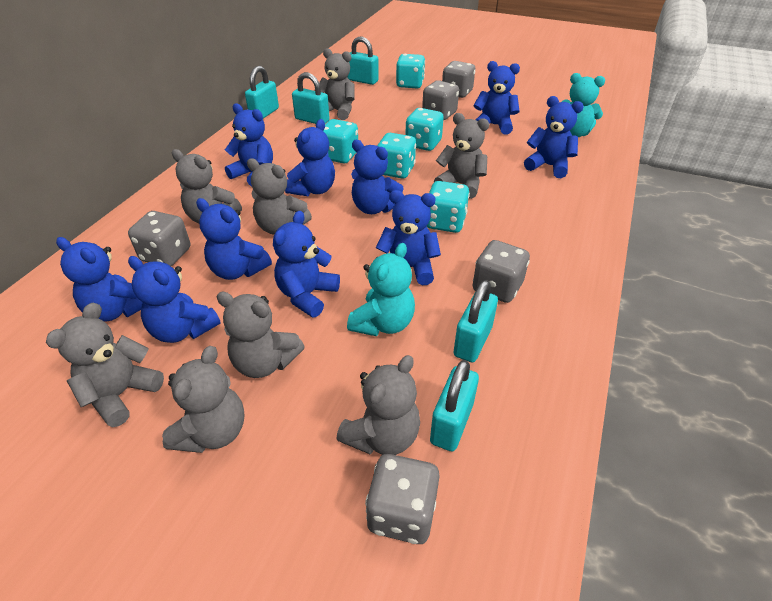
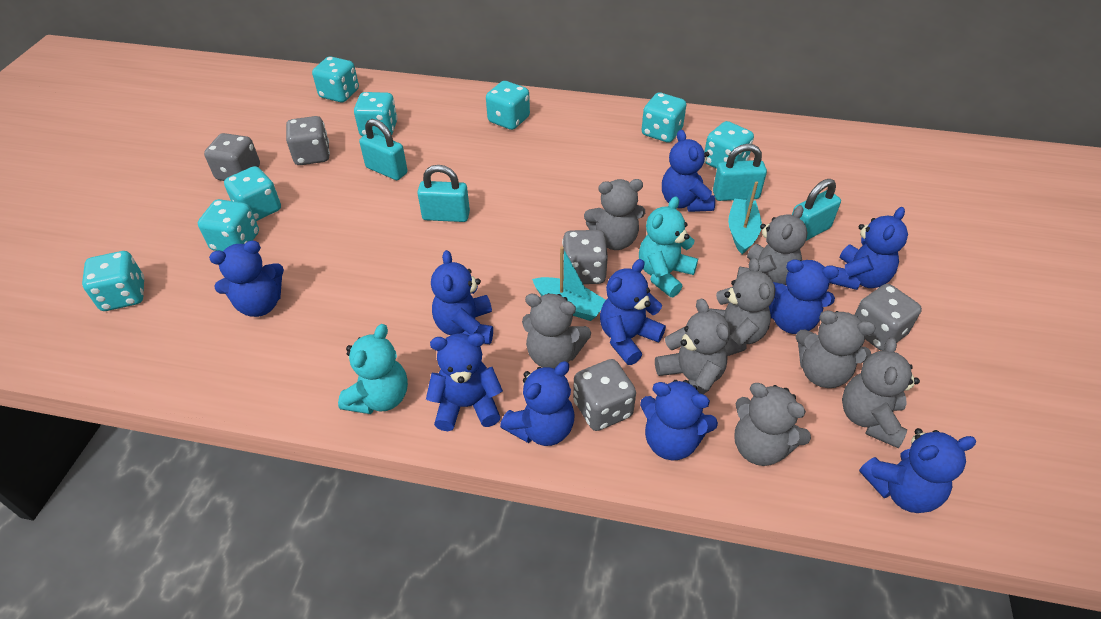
turquoise boat: 0 -> 2
turquoise dice: 5 -> 8
turquoise padlock: 5 -> 4

